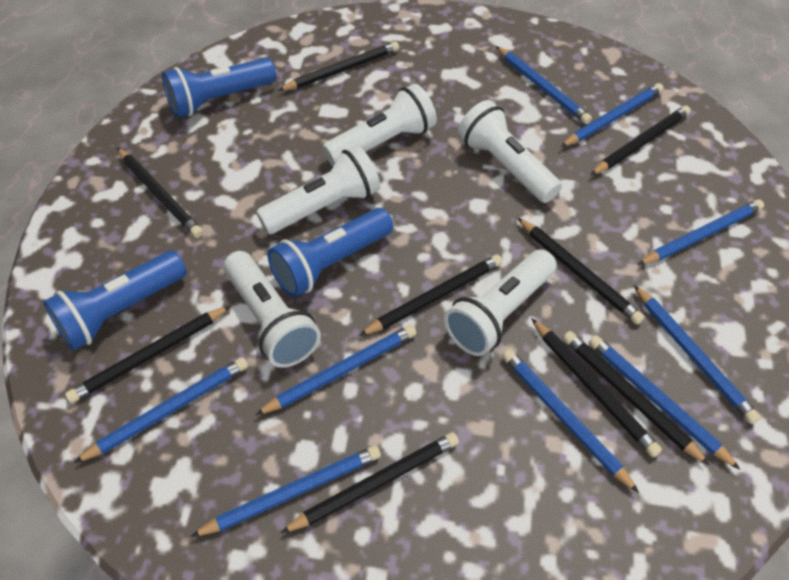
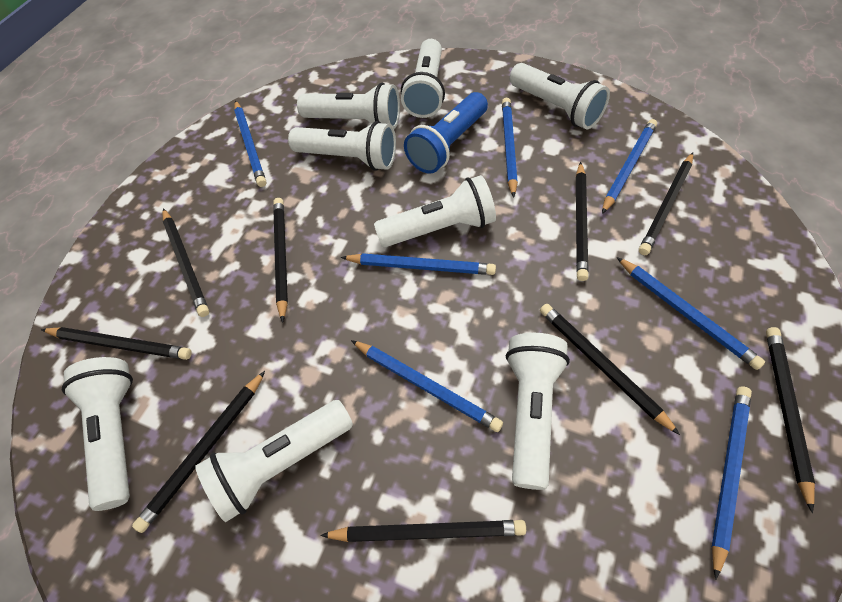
blue flashlight: 3 -> 1
blue pencil: 9 -> 7
white flashlight: 5 -> 8

